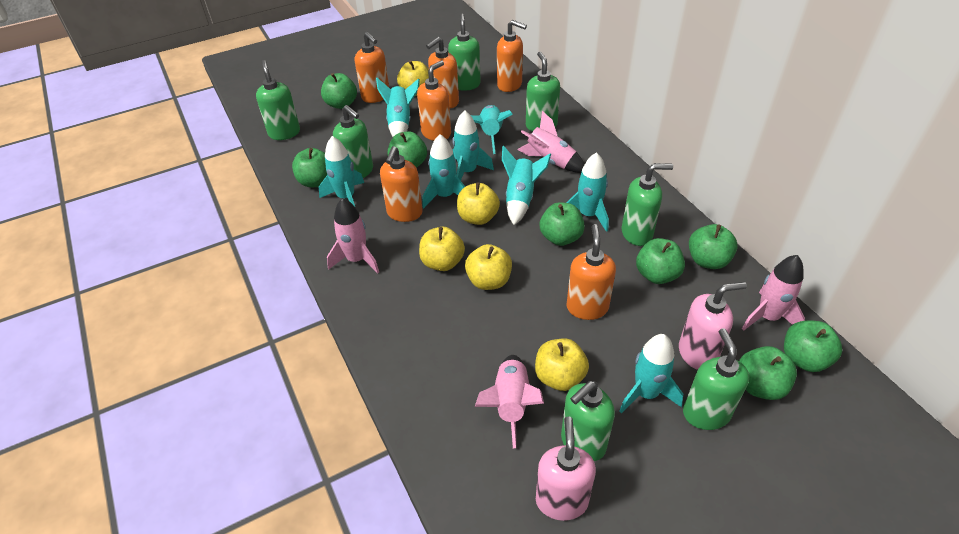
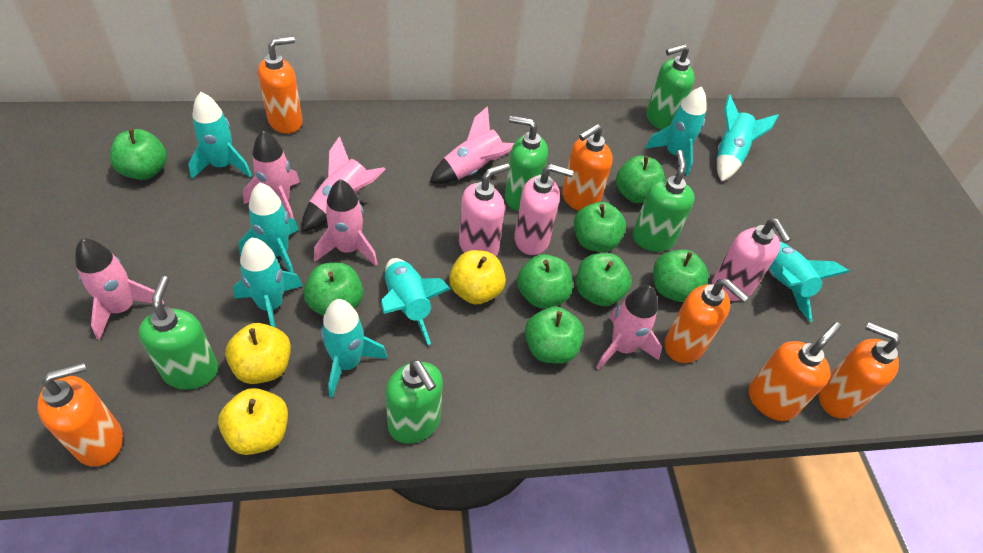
green soap dispenser: 7 -> 5
pink rocket: 4 -> 6
pink soap dispenser: 2 -> 3
yellow apple: 5 -> 3

